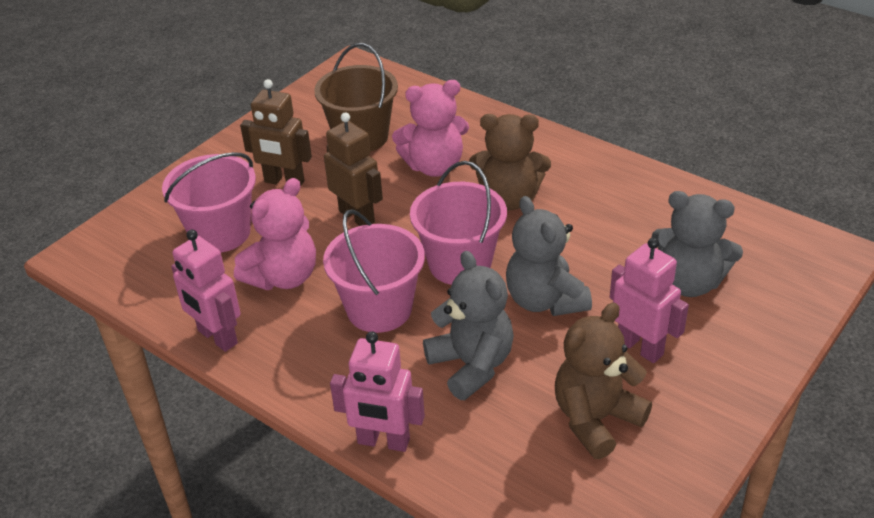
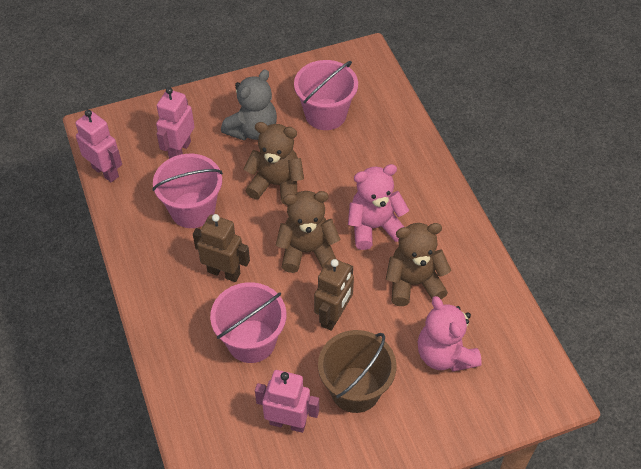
brown teddy bear: 2 -> 3
grey teddy bear: 3 -> 1

